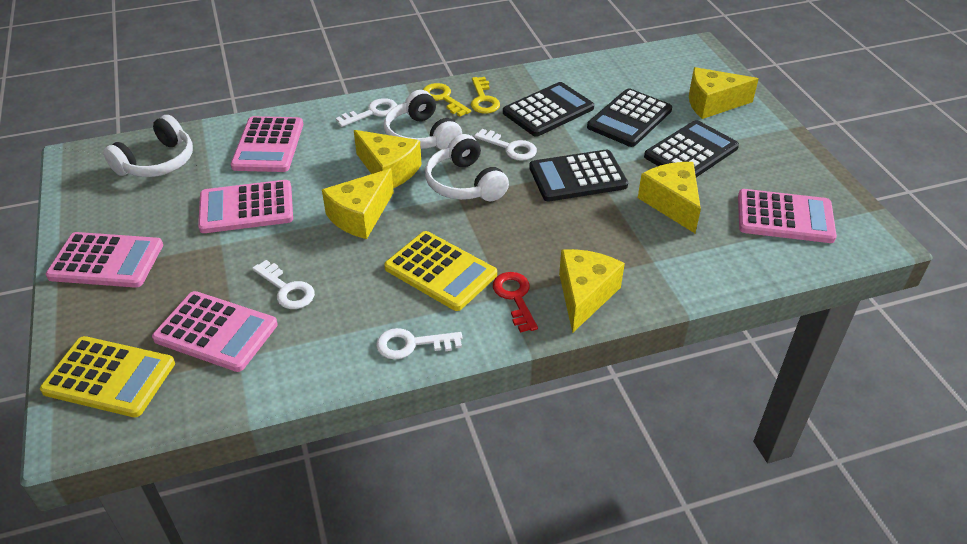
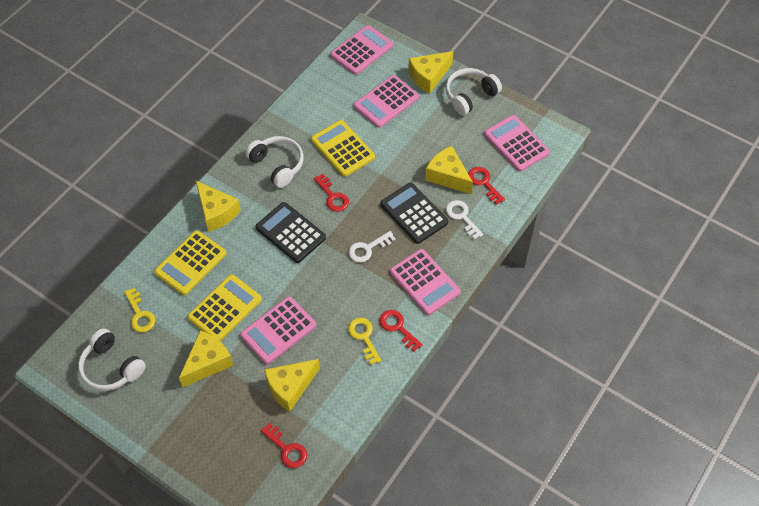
black calculator: 4 -> 2
red key: 1 -> 4
white key: 4 -> 2
yellow calculator: 2 -> 3

